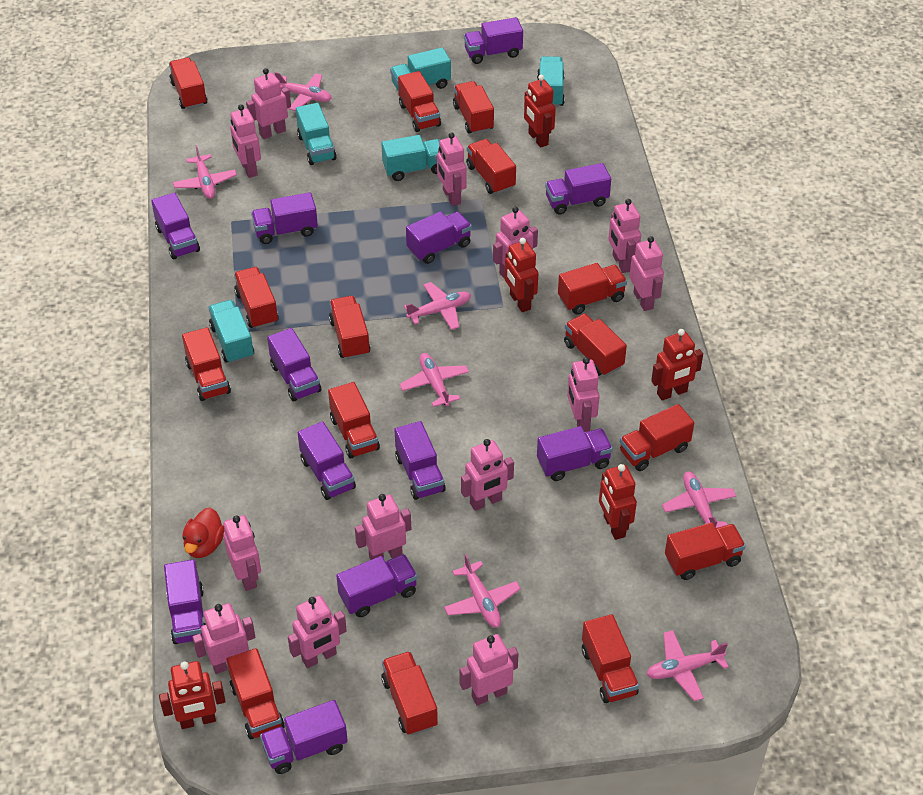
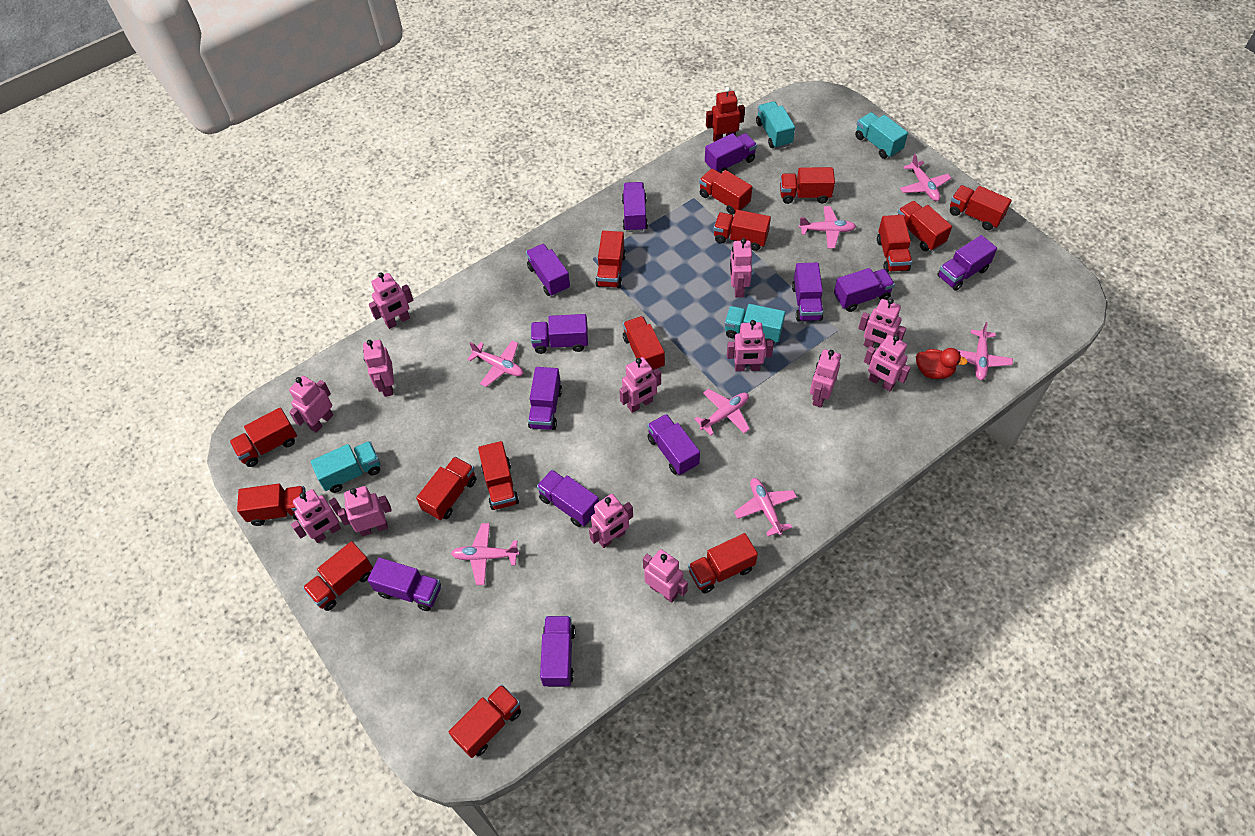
red robot: 5 -> 1
turquoise truck: 5 -> 4

